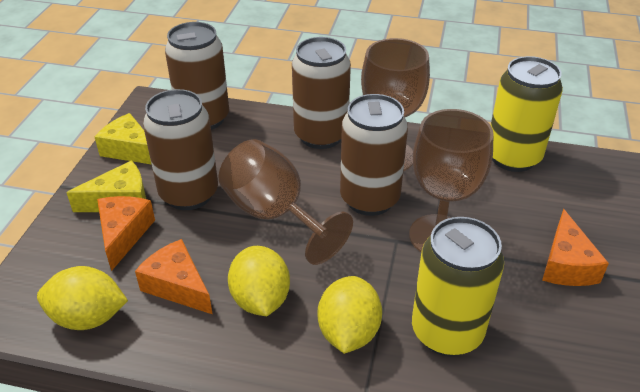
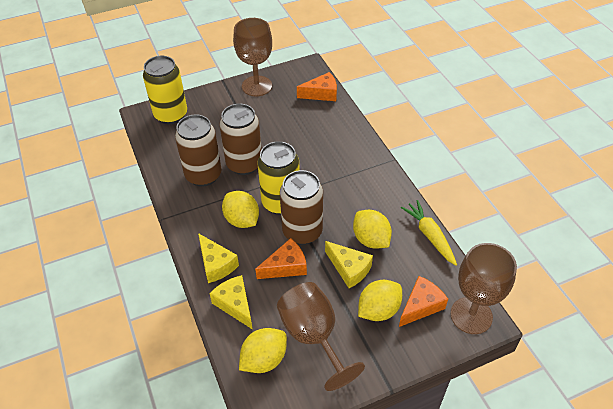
brown can: 4 -> 3
yellow carrot: 0 -> 1
yellow cheese: 2 -> 3
yellow lemon: 3 -> 4

